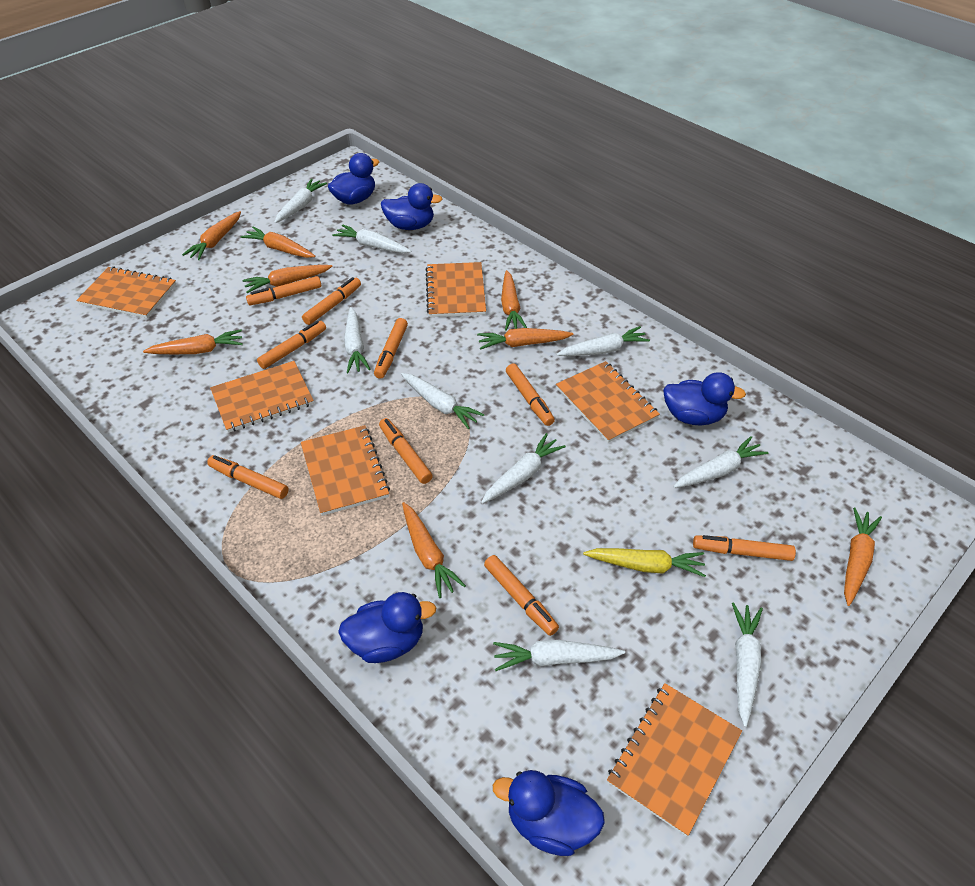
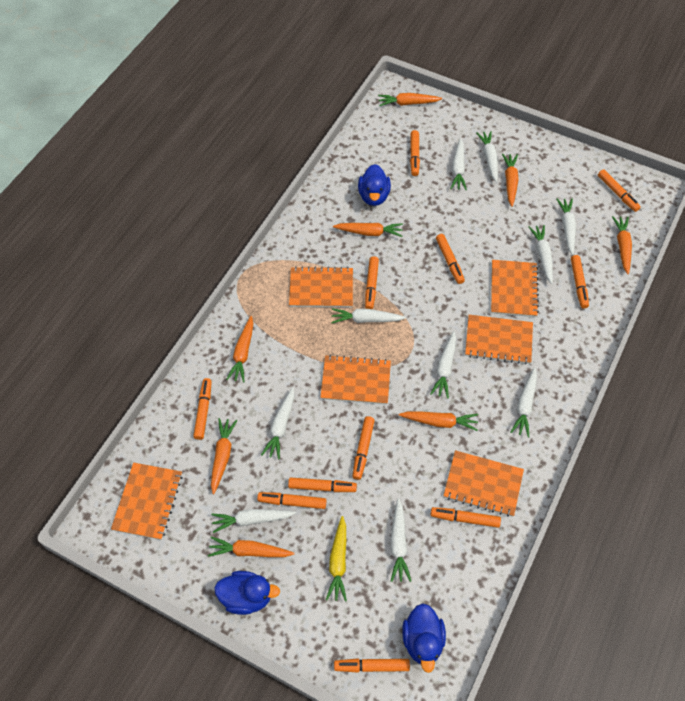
blue duck: 5 -> 3
orange marker: 9 -> 11
white carrot: 9 -> 10

